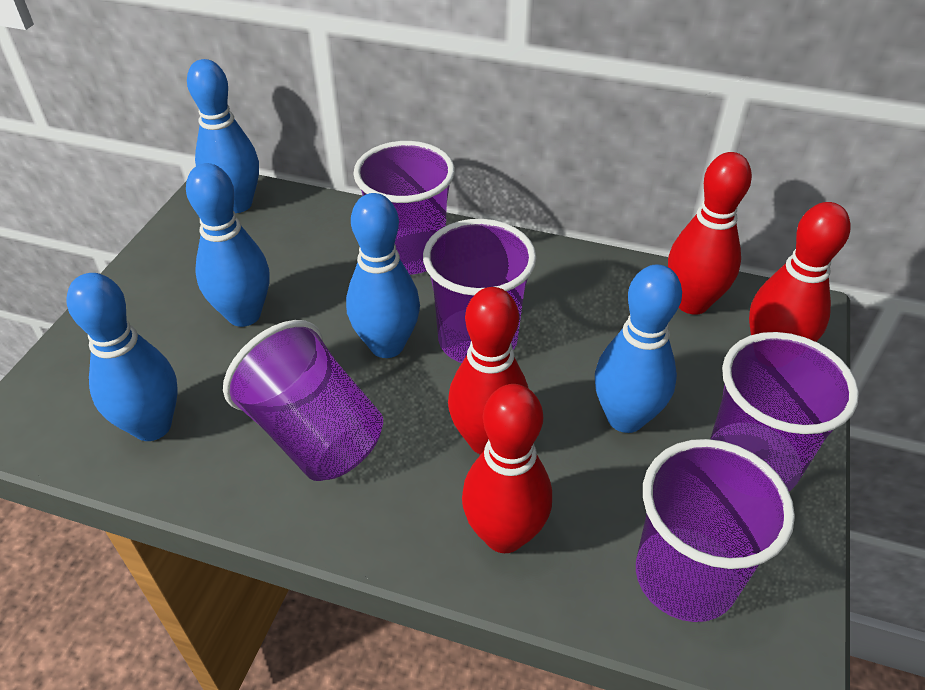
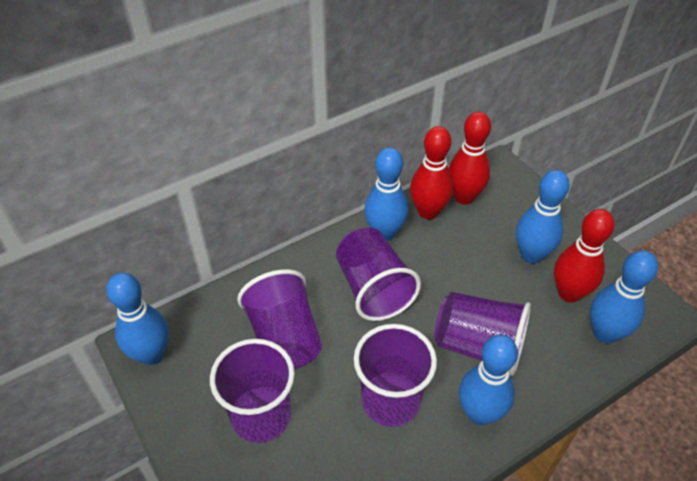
red bowling pin: 4 -> 3

